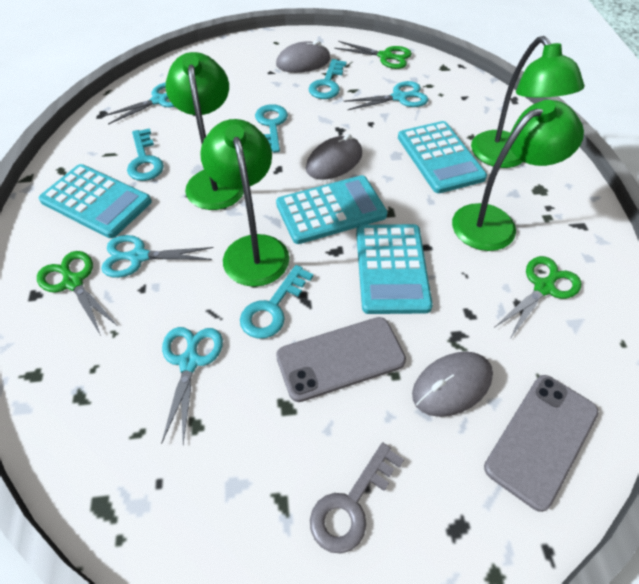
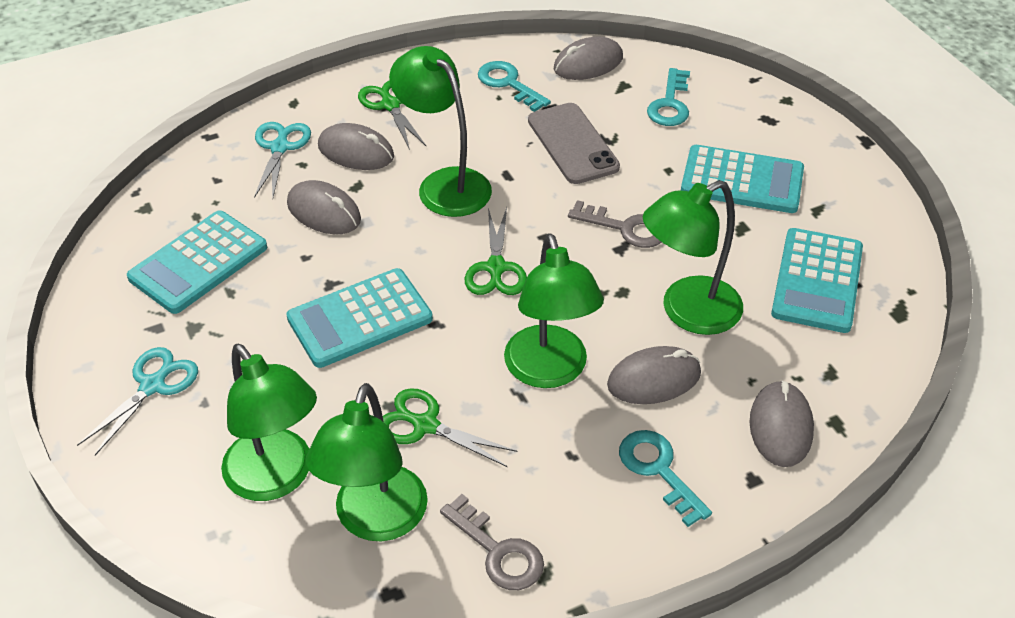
green lamp: 4 -> 5
grey key: 1 -> 2
grey mouse: 3 -> 5
grey phone: 2 -> 1
turquoise key: 4 -> 3
turquoise scissors: 4 -> 2

